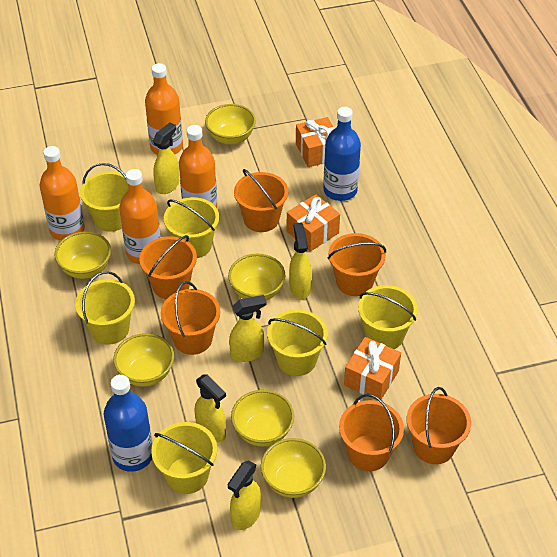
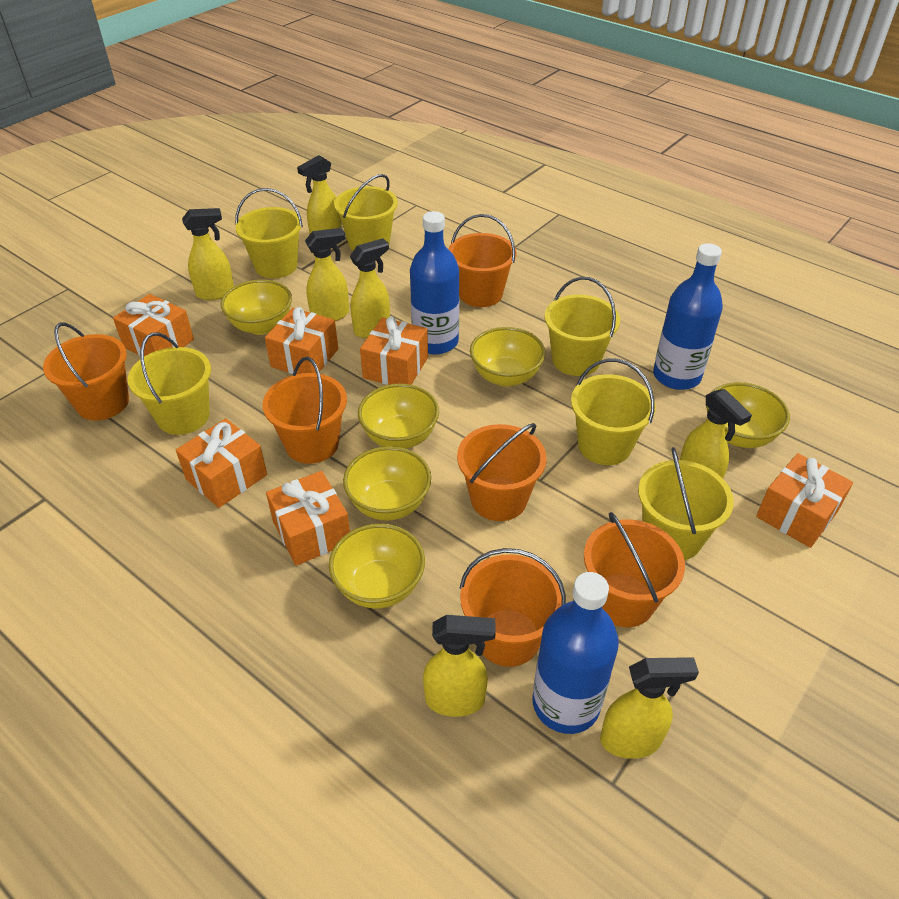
blue bottle: 2 -> 3
orange bottle: 4 -> 0
orange gift: 3 -> 6
yellow spray bottle: 5 -> 7

